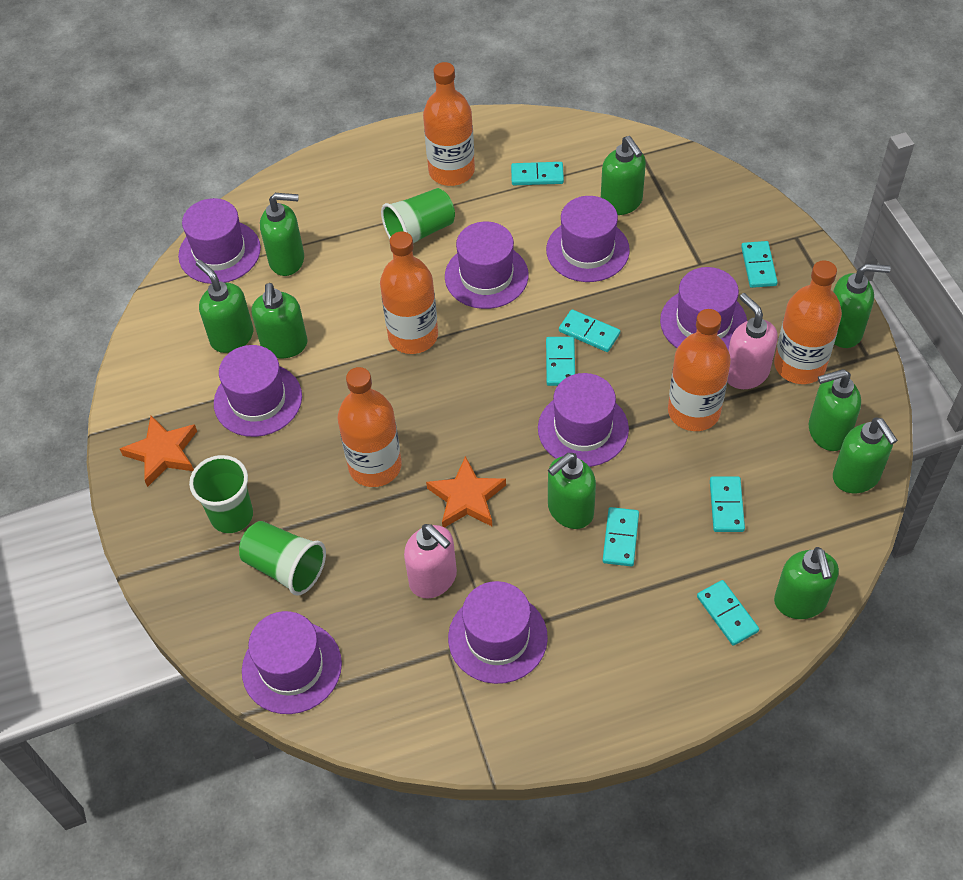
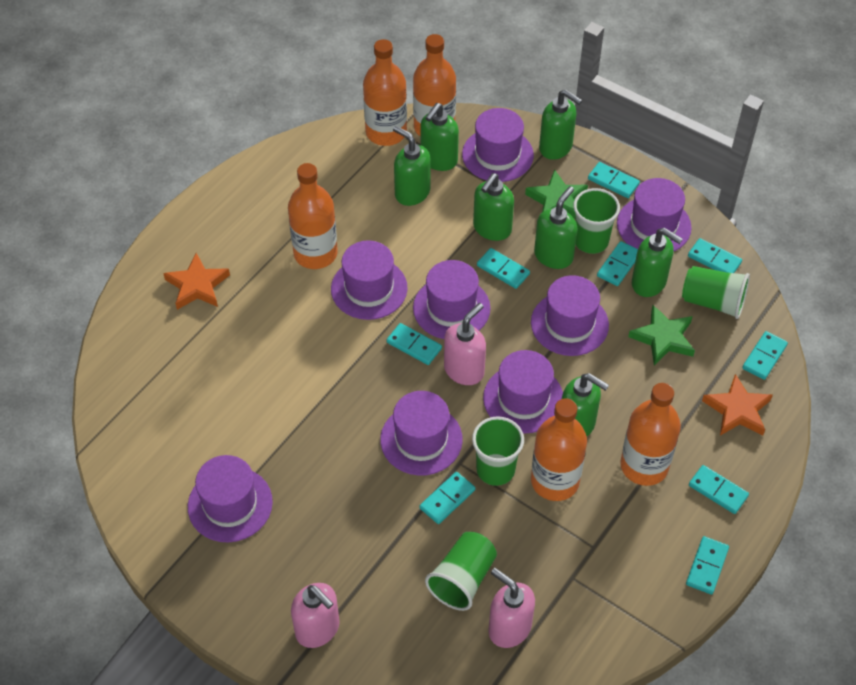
green cup: 3 -> 4
green soap dispenser: 9 -> 7
green star: 0 -> 2
pink soap dispenser: 2 -> 3
turquoise domino: 7 -> 9

